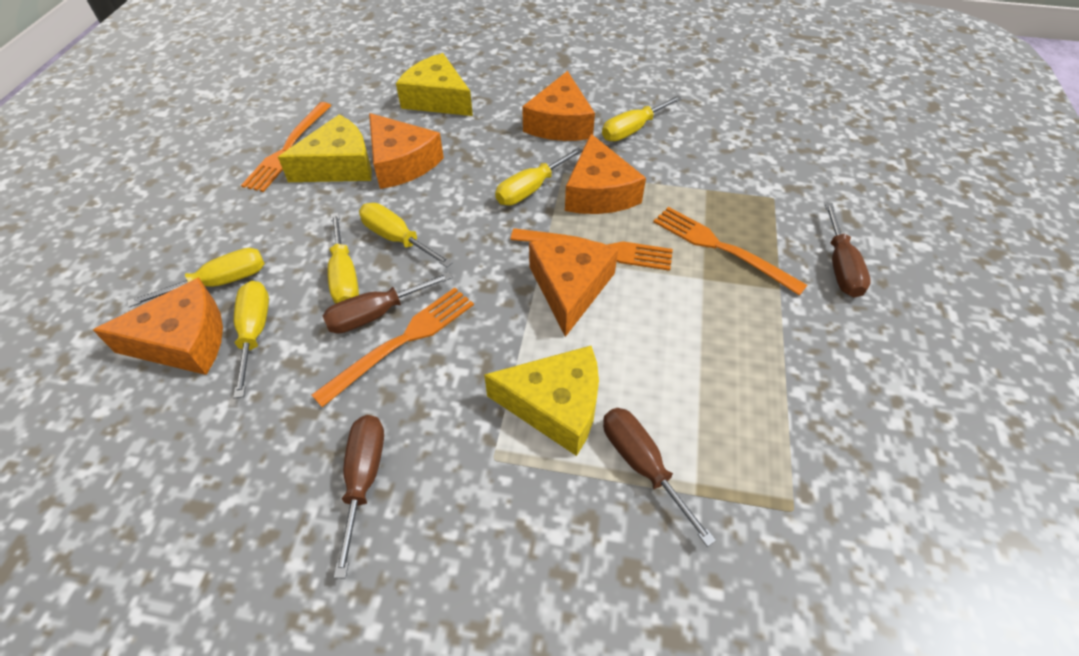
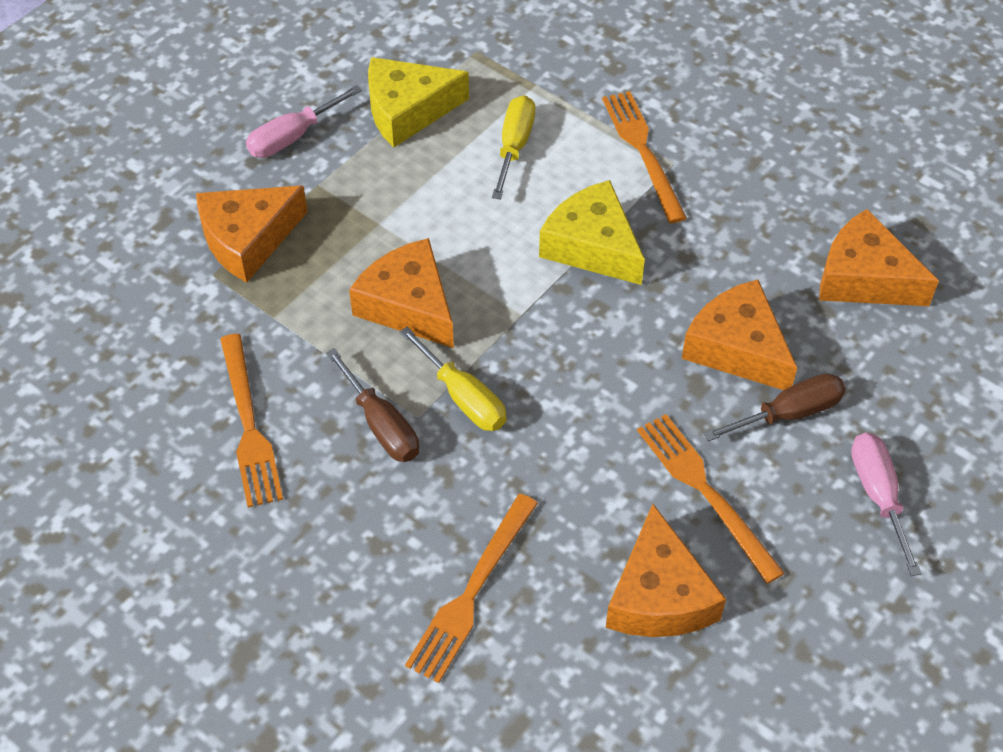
brown screwdriver: 4 -> 2
pink screwdriver: 0 -> 2
yellow cheese: 3 -> 2
yellow screwdriver: 6 -> 2

